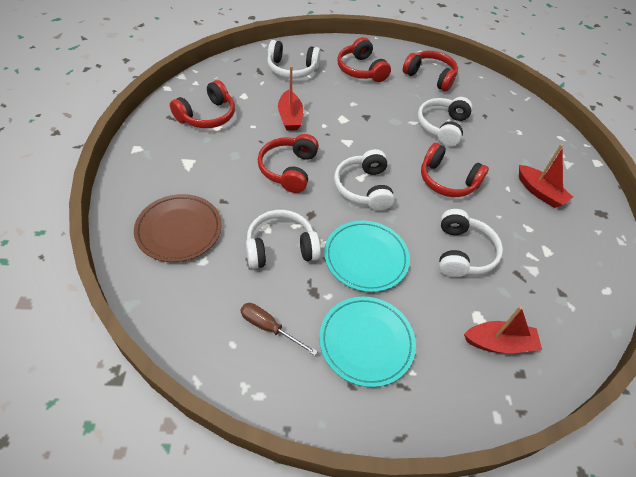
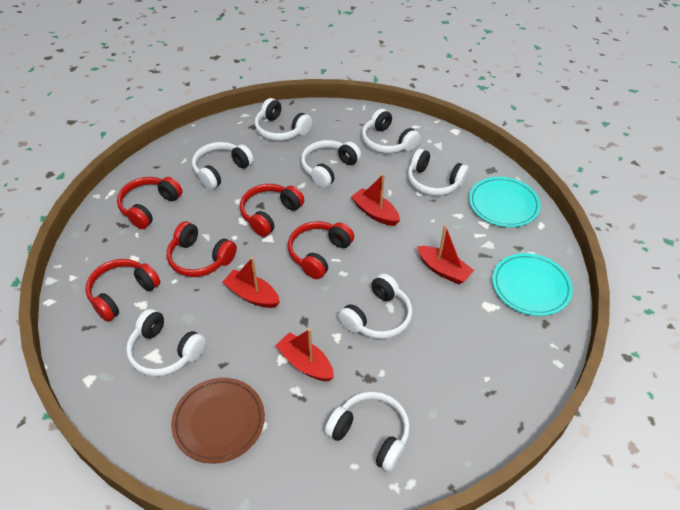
brown screwdriver: 1 -> 0
red boat: 3 -> 4
white headphones: 5 -> 8

